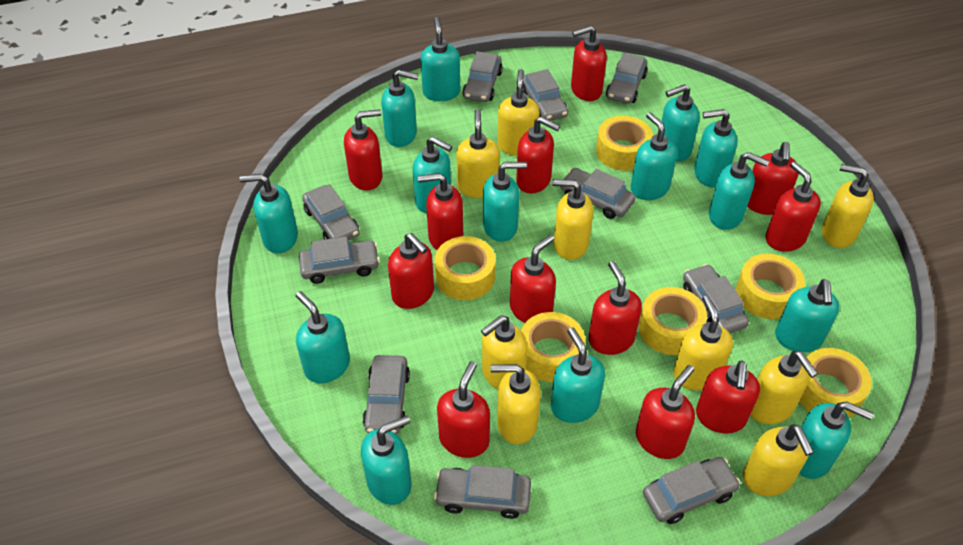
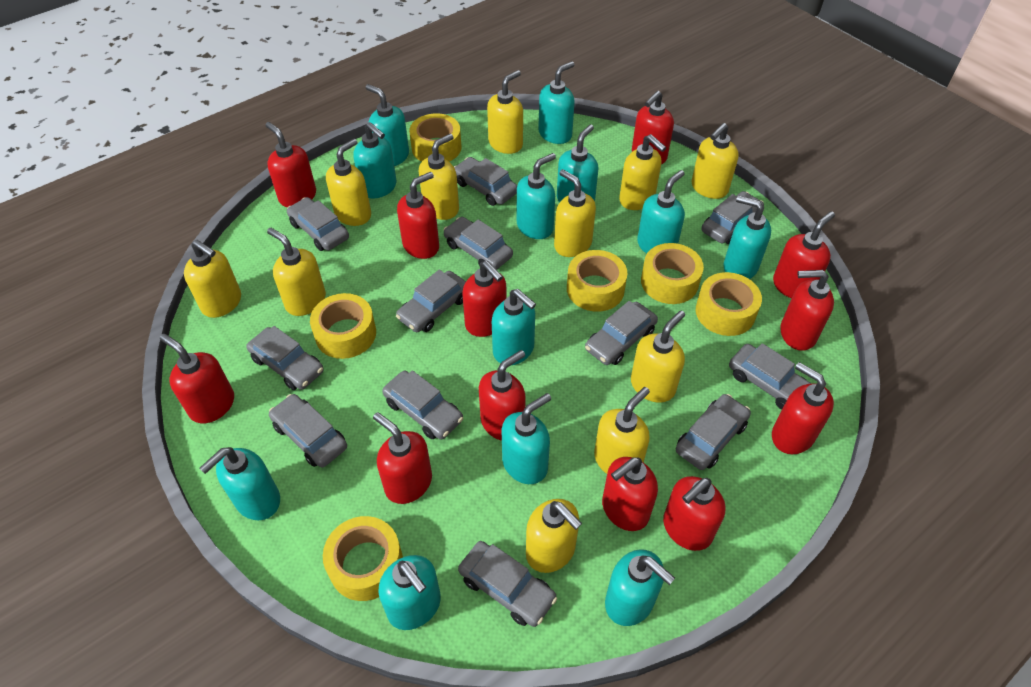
grey car: 10 -> 12
turquoise soap dispenser: 14 -> 12
yellow soap dispenser: 9 -> 11

